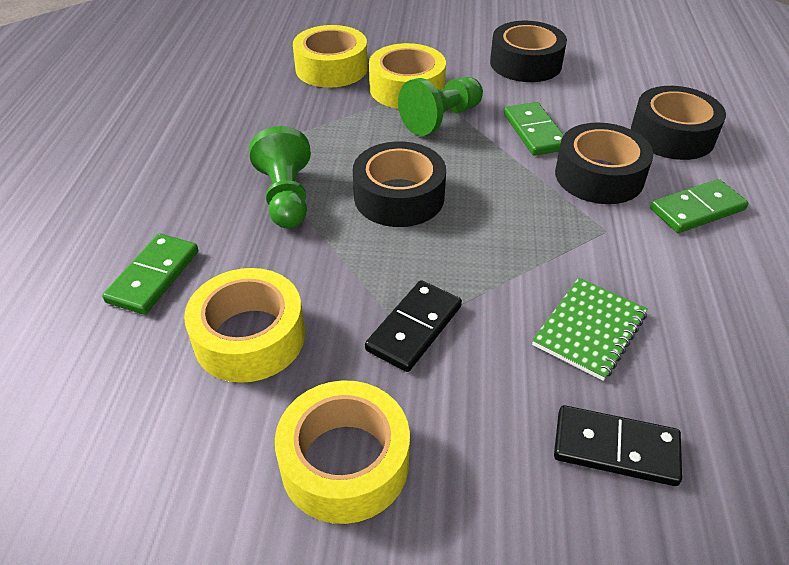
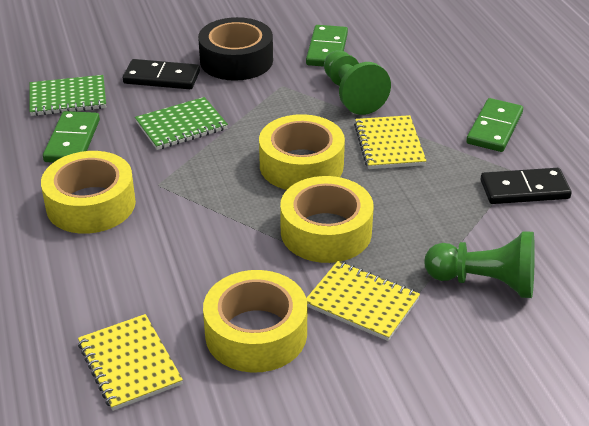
black tape: 4 -> 1
green notebook: 1 -> 2
yellow notebook: 0 -> 3

